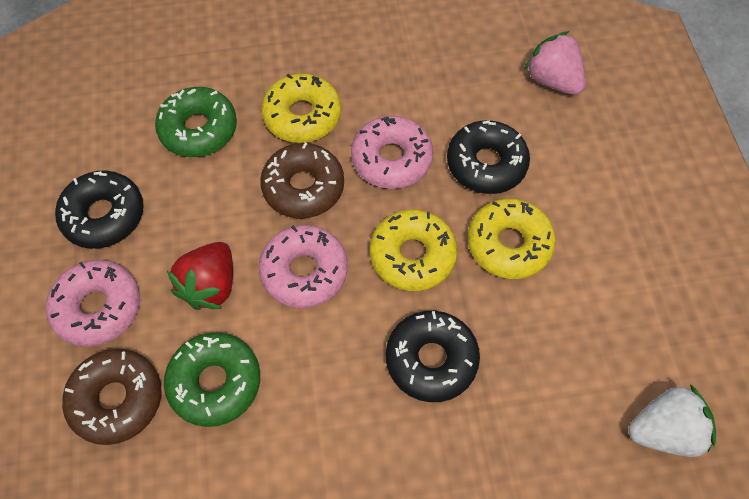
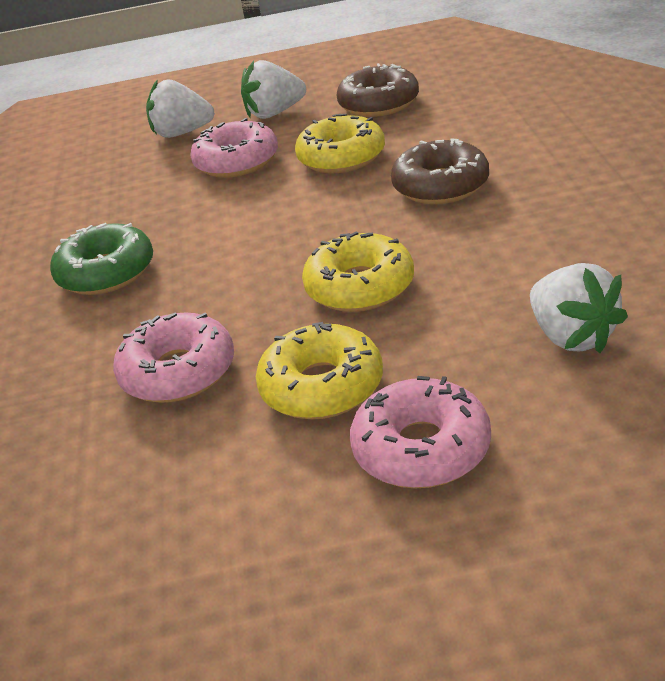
black donut: 3 -> 0
green donut: 2 -> 1
pink strawberry: 1 -> 0
red strawberry: 1 -> 0
white strawberry: 1 -> 3

